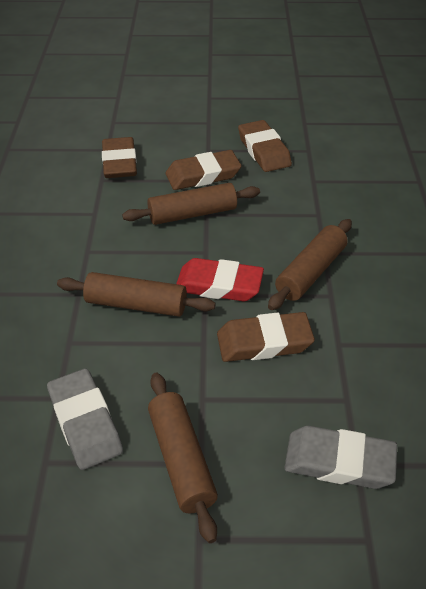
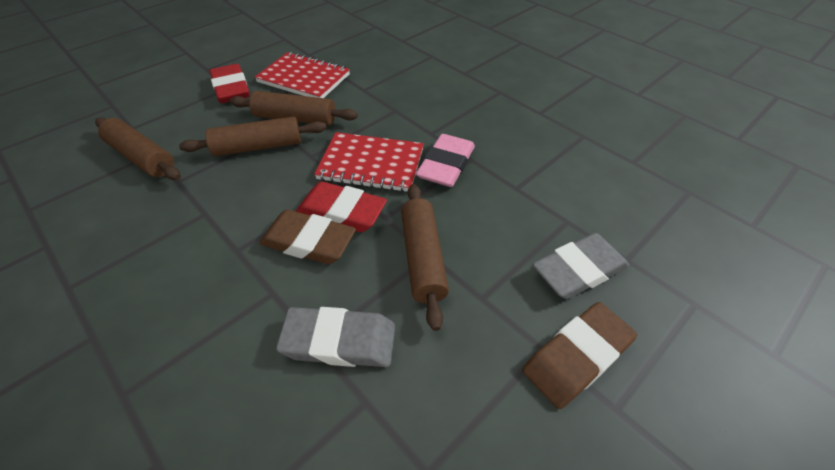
brown eraser: 4 -> 2
pink eraser: 0 -> 1
red eraser: 1 -> 2
red notebook: 0 -> 2

